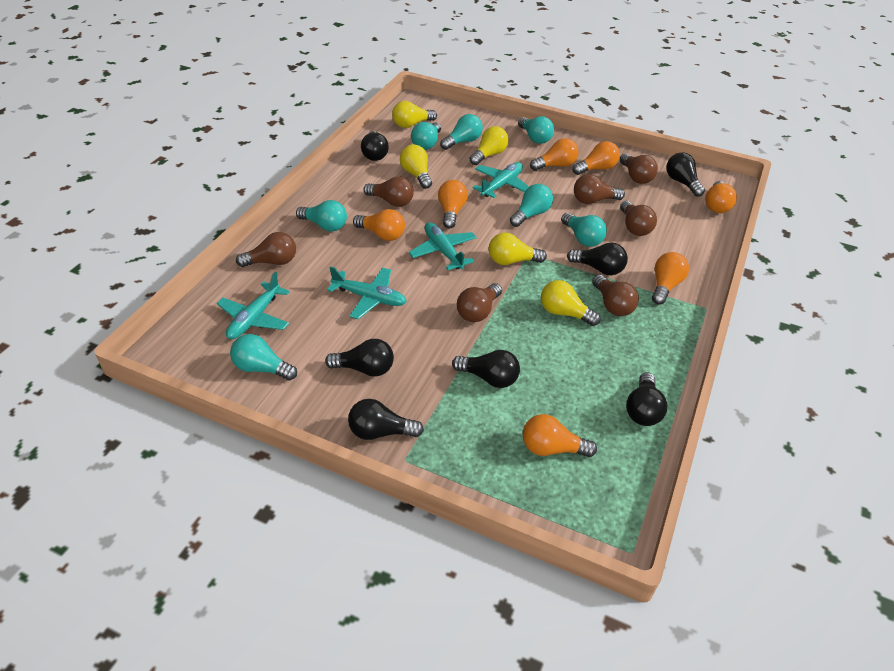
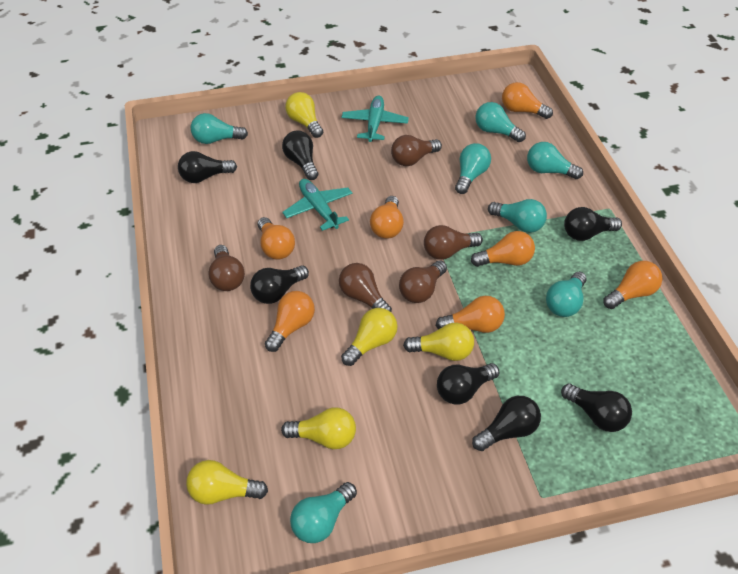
brown light bulb: 7 -> 5
turquoise plane: 4 -> 2

